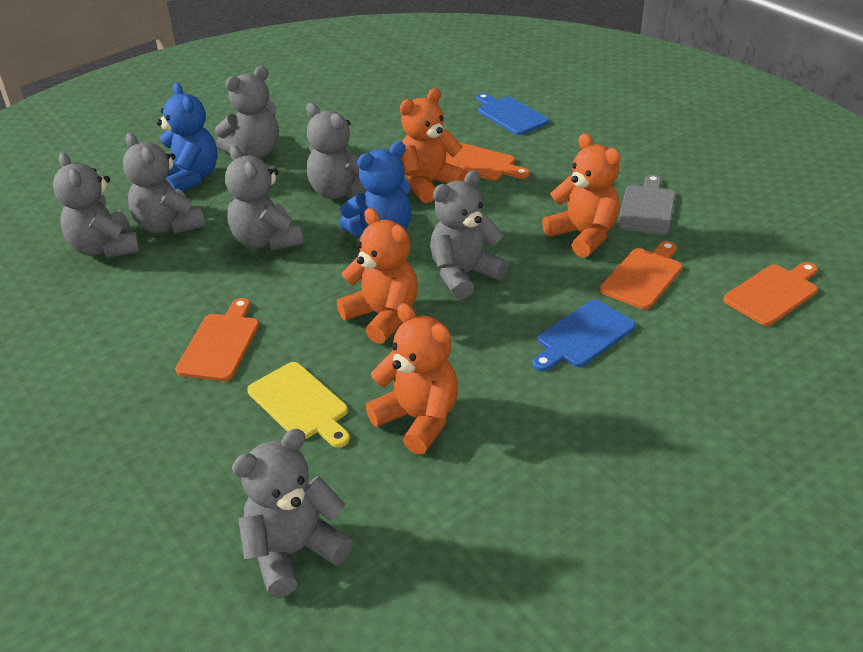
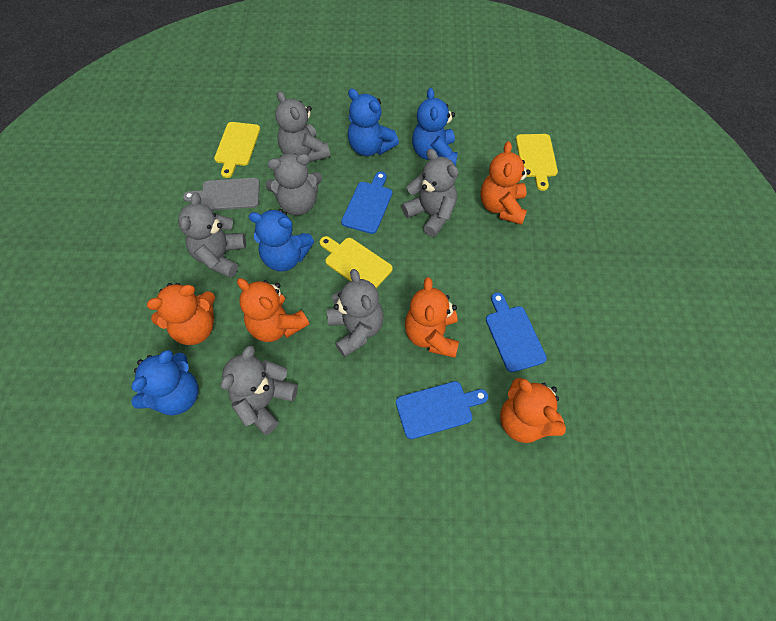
blue cutting board: 2 -> 3
blue teddy bear: 2 -> 4
grey teddy bear: 7 -> 6
orange cutting board: 4 -> 0
orange teddy bear: 4 -> 5
yellow cutting board: 1 -> 3

